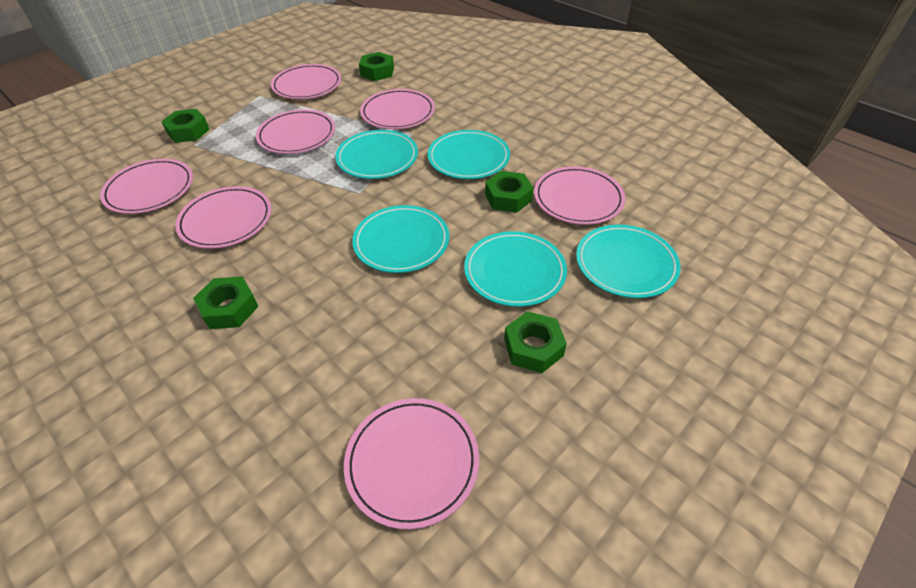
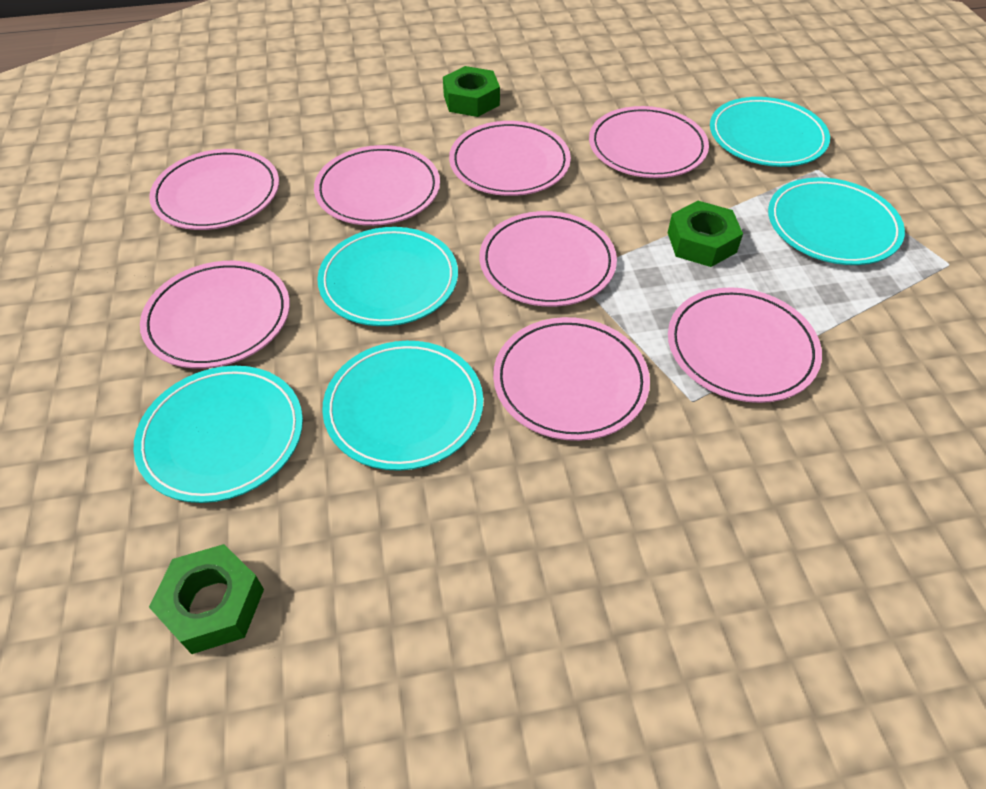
green nut: 5 -> 3
pink plate: 7 -> 8

